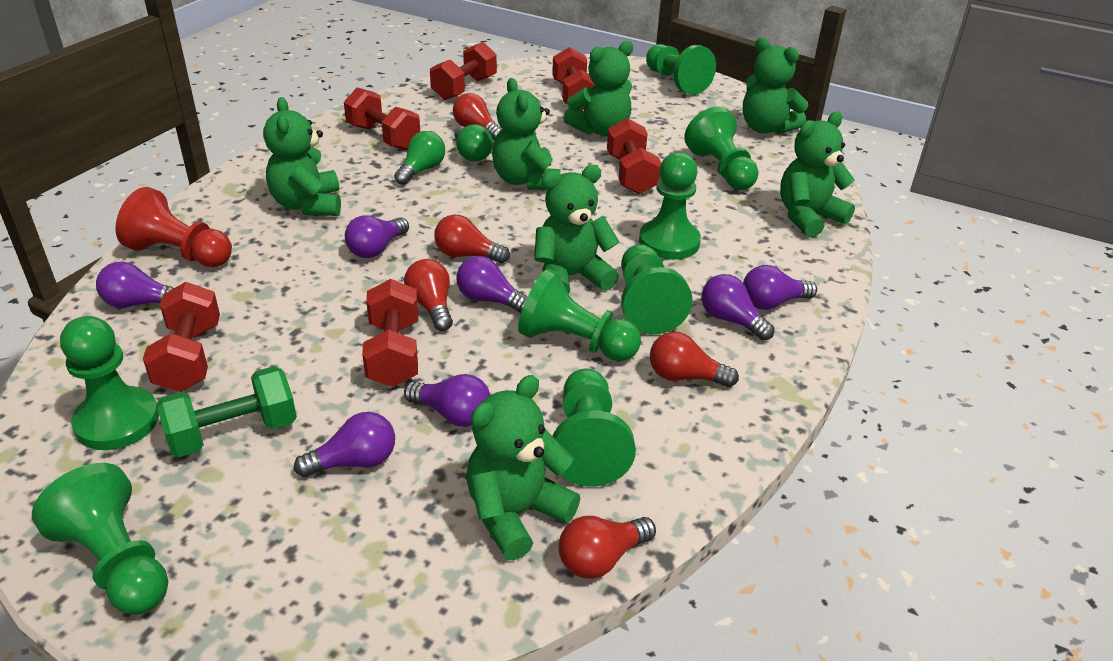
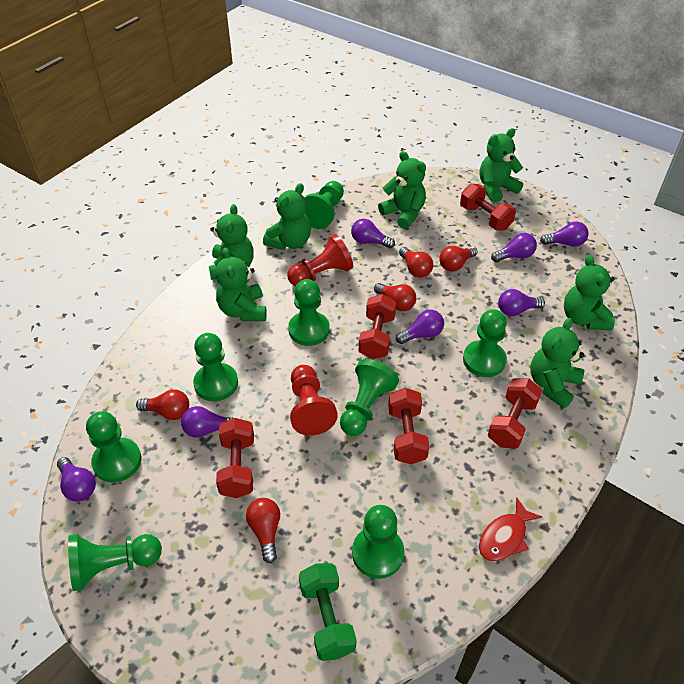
green light bulb: 2 -> 0
red dumbbell: 6 -> 5
red fish: 0 -> 1
red pawn: 1 -> 2

